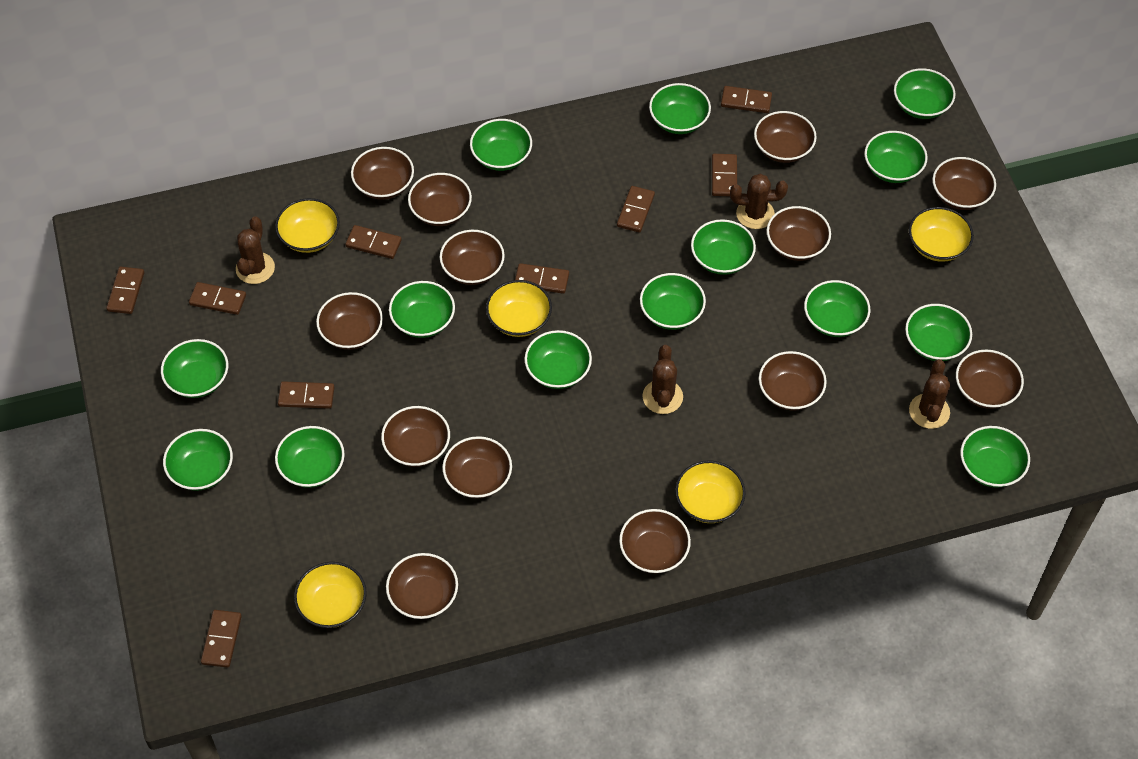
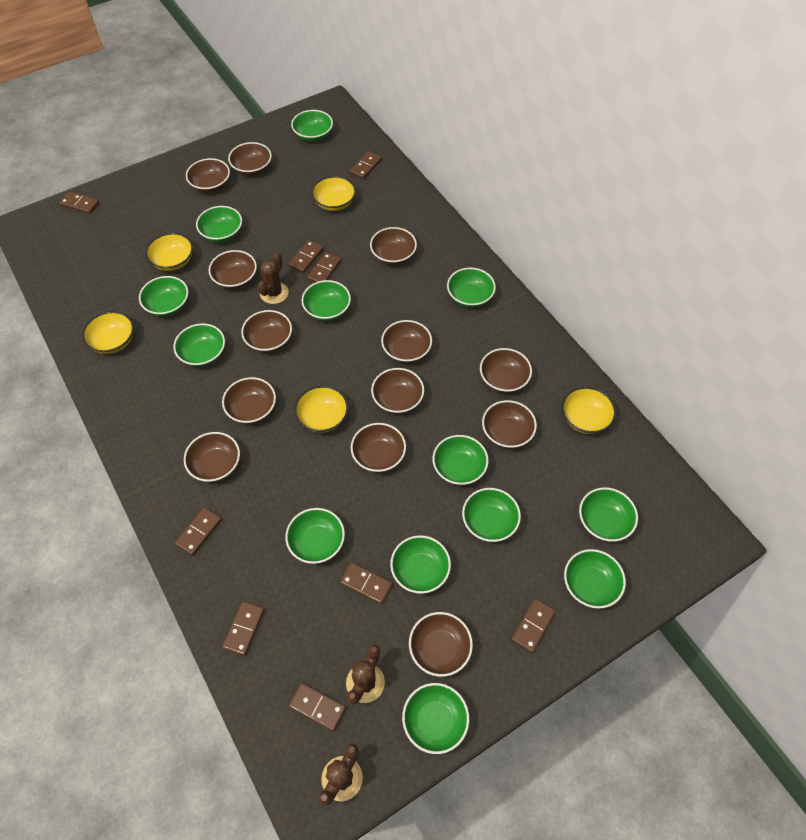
brown cactus: 4 -> 3
green bowl: 14 -> 13

